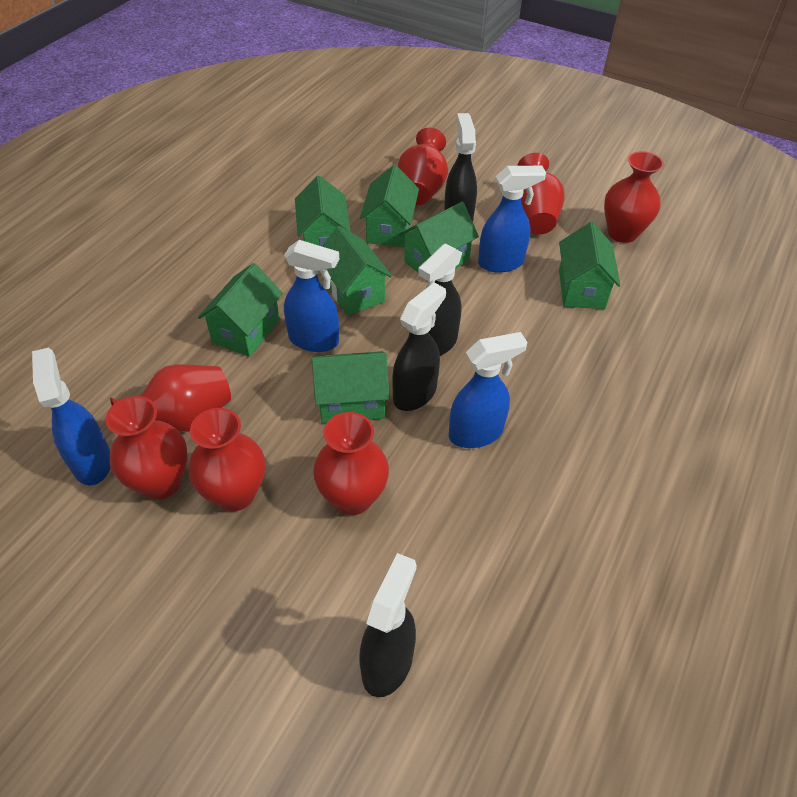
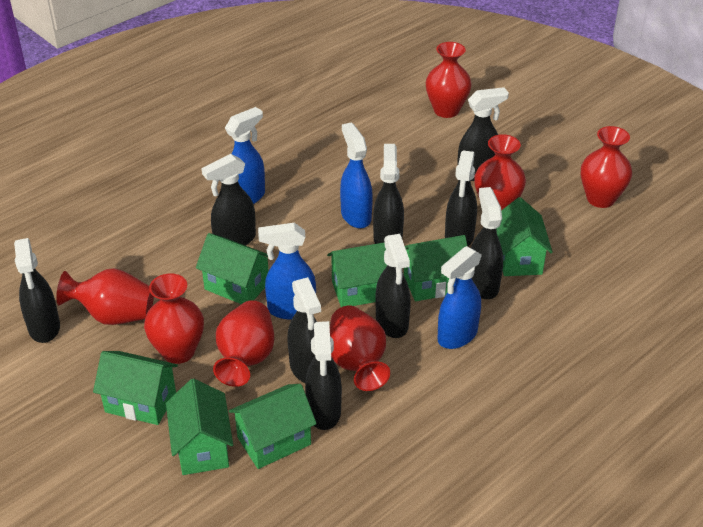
black spray bottle: 4 -> 9

